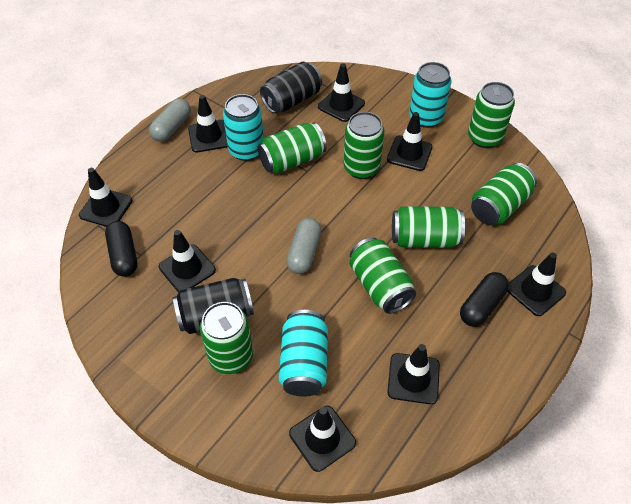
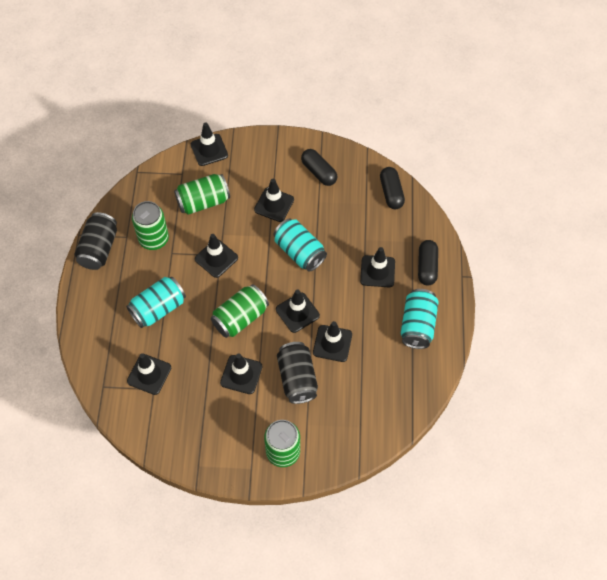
black capsule: 2 -> 3
green can: 7 -> 4
grey capsule: 2 -> 0

